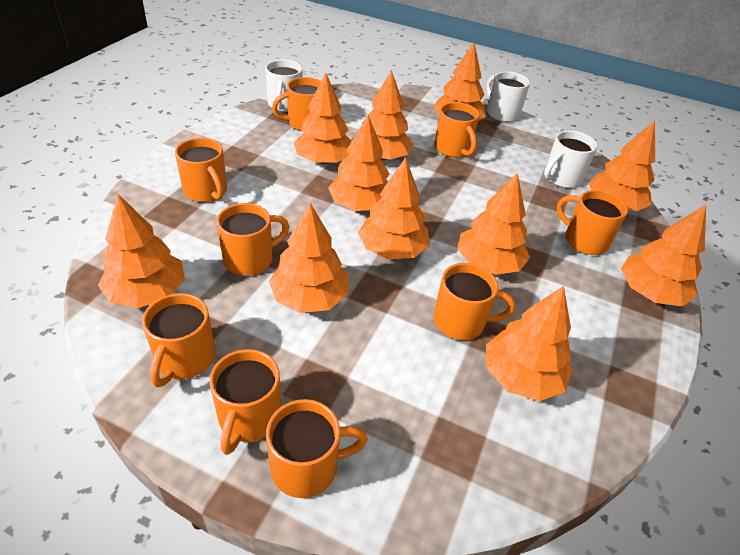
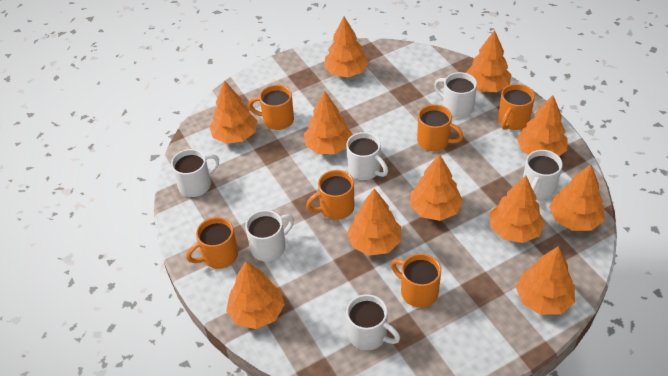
orange mug: 9 -> 6
white mug: 3 -> 6

